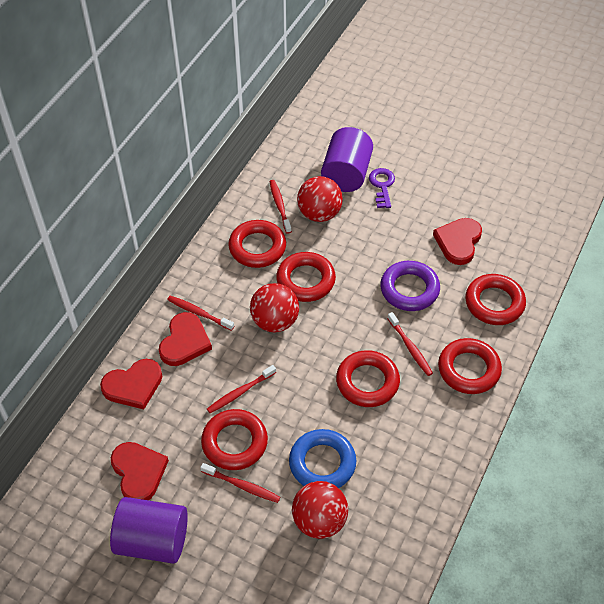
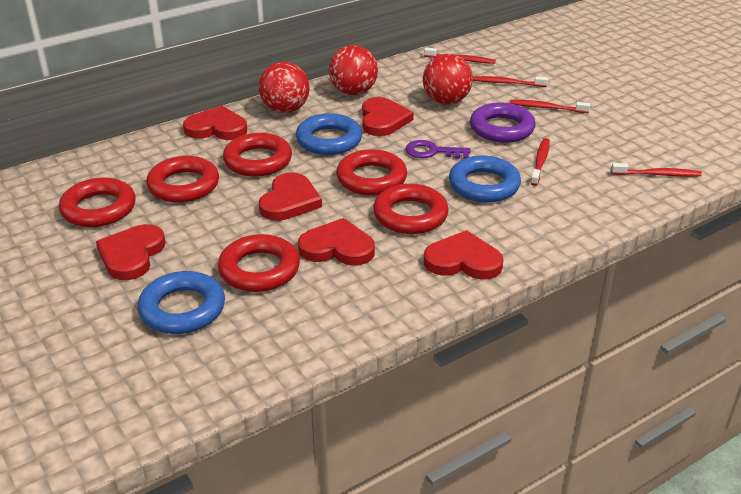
blue ring: 1 -> 3
purple cylinder: 2 -> 0
red heart: 4 -> 6

